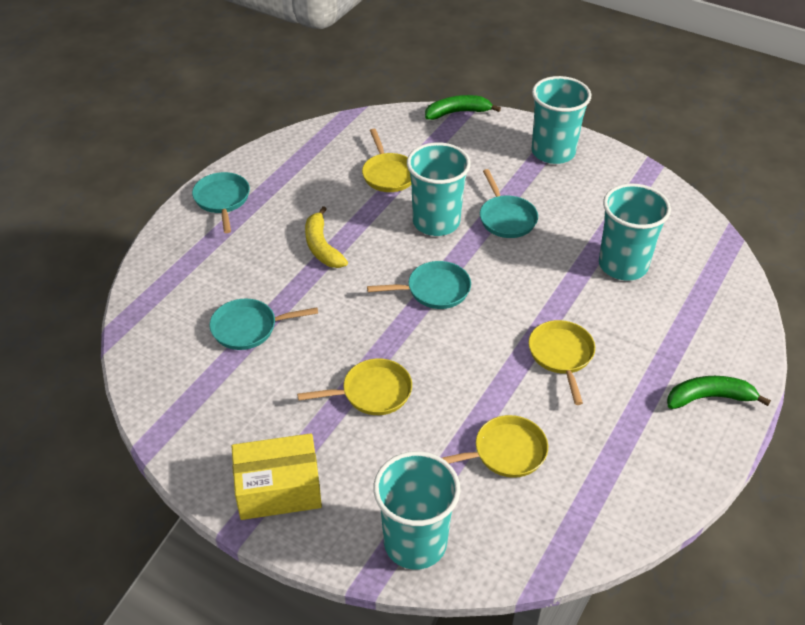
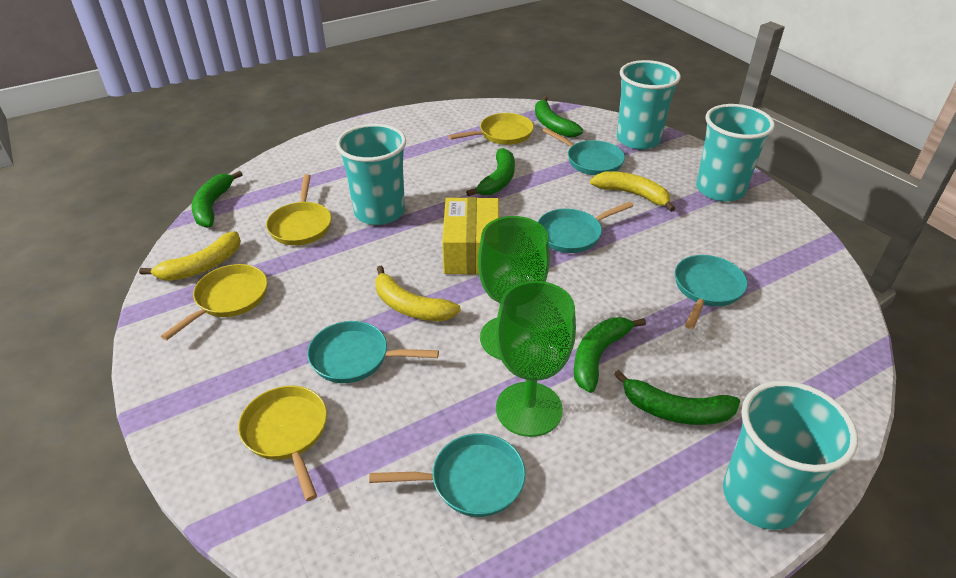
green banana: 2 -> 5
green goblet: 0 -> 2
turquoise pan: 4 -> 5
yellow banana: 1 -> 3

